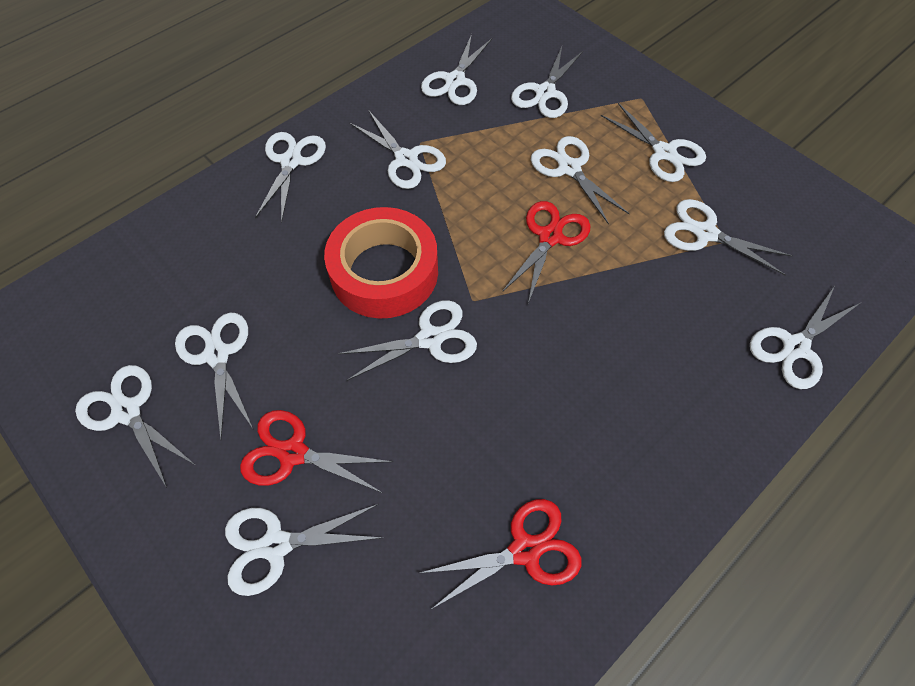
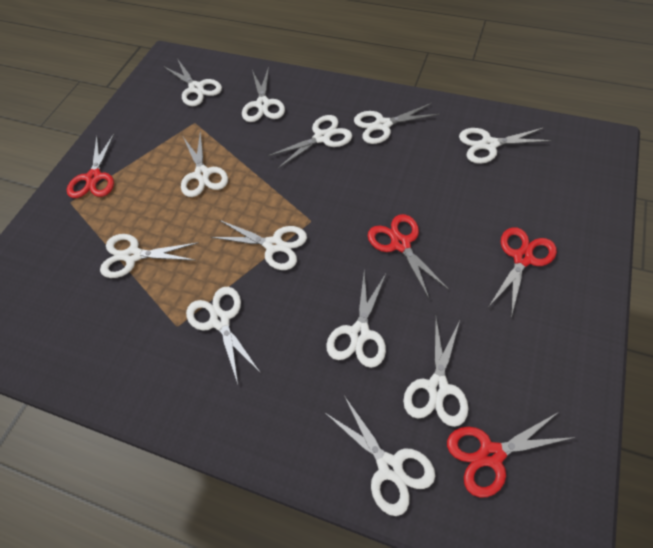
red scissors: 3 -> 4
red tape: 1 -> 0

